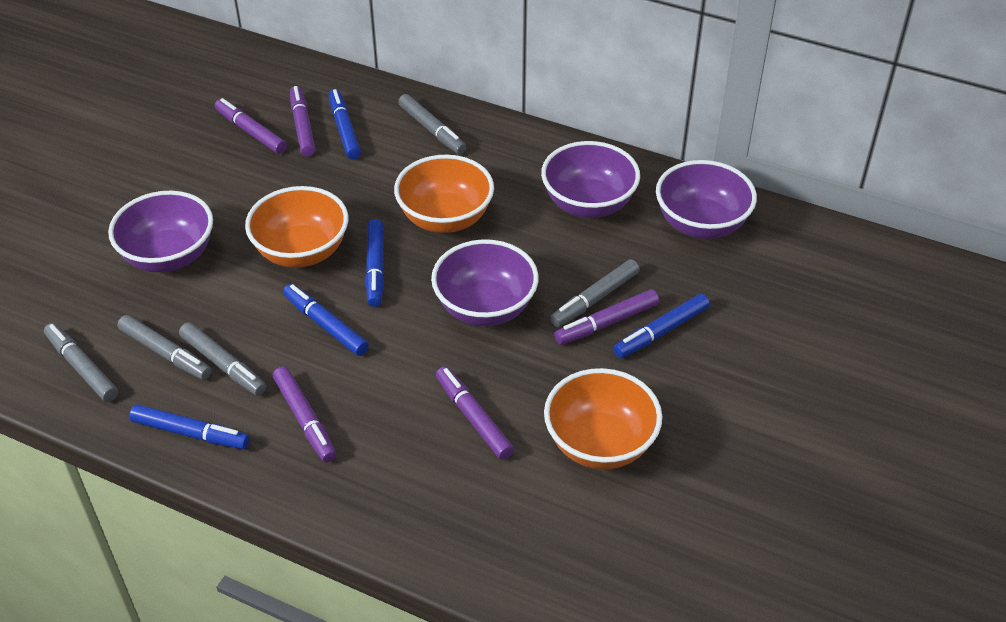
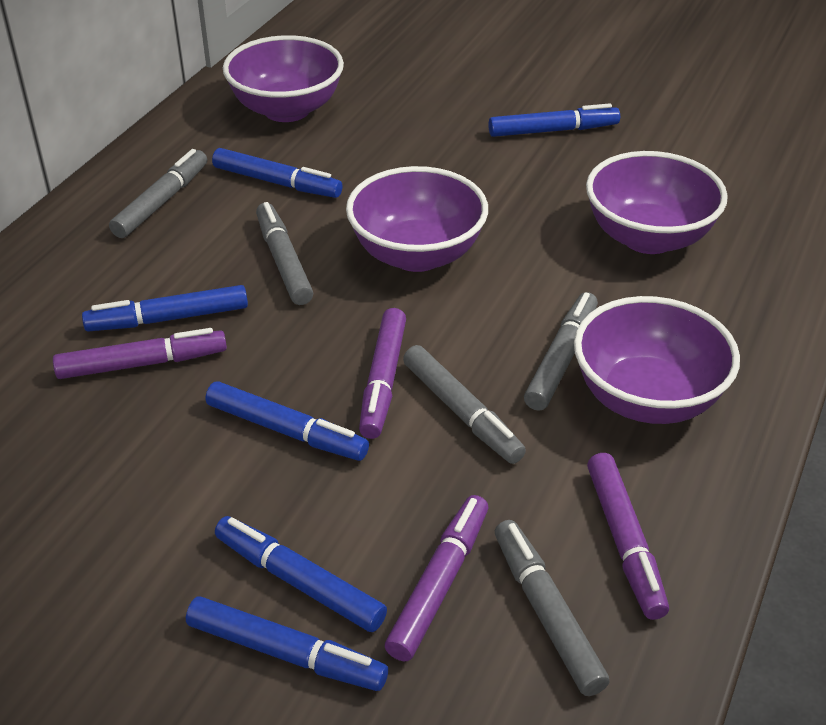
blue marker: 5 -> 6
orange bowl: 3 -> 0
purple marker: 5 -> 4

